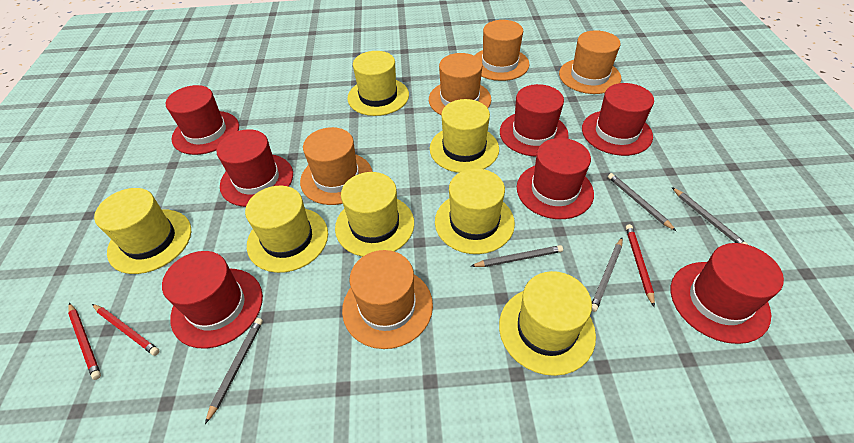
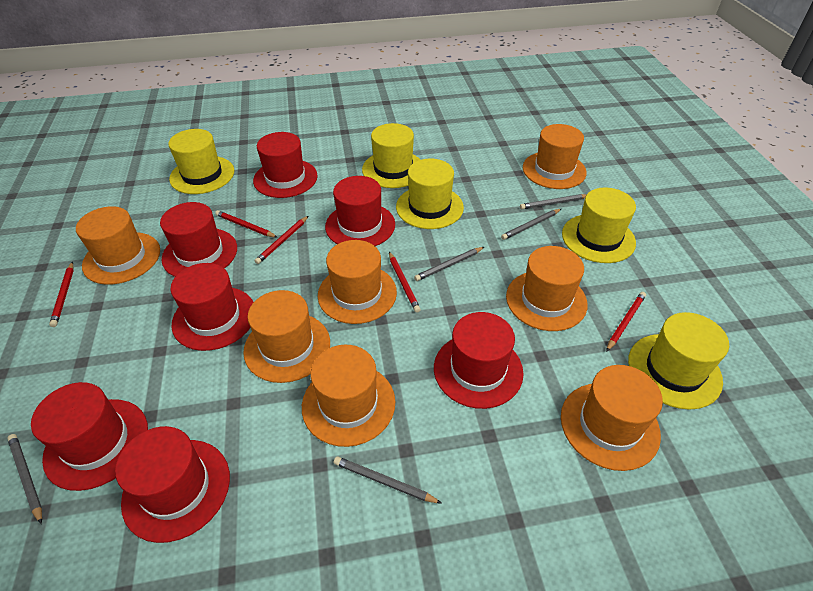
orange hat: 5 -> 7
red pencil: 3 -> 5
yellow hat: 7 -> 5

